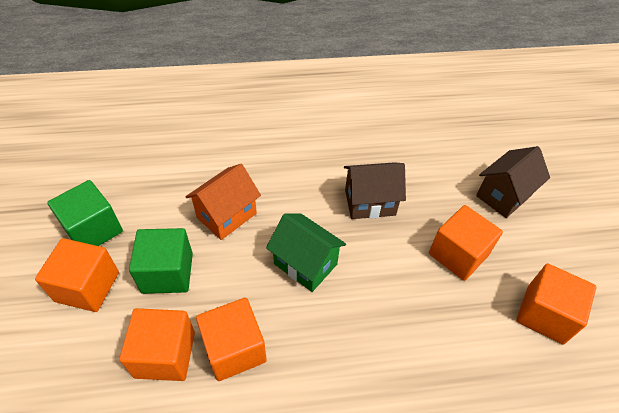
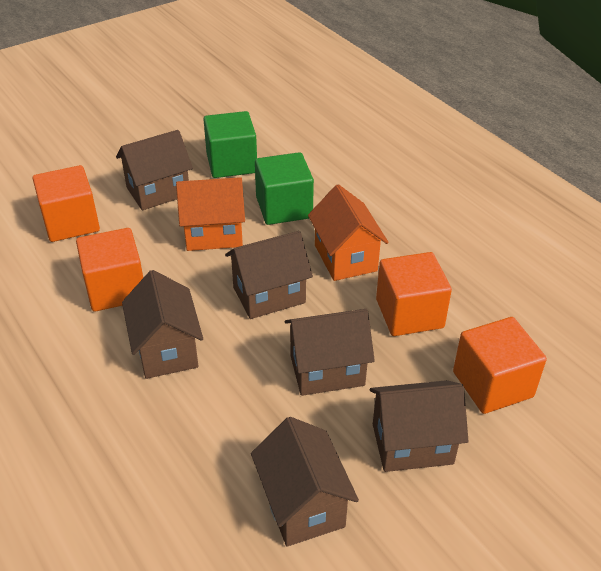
brown house: 2 -> 6
green house: 1 -> 0
orange cube: 5 -> 4
orange house: 1 -> 2

